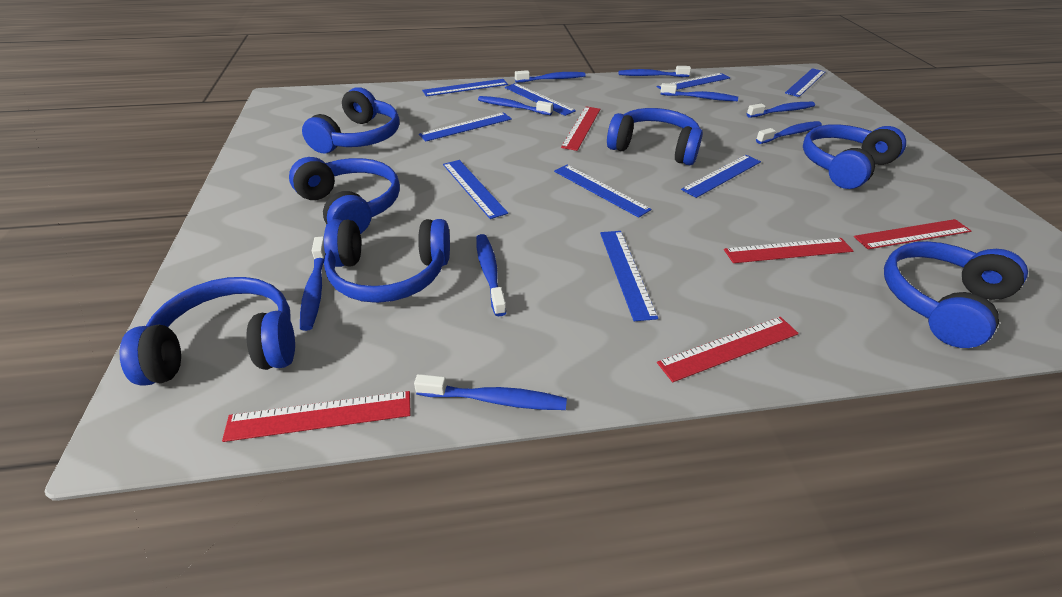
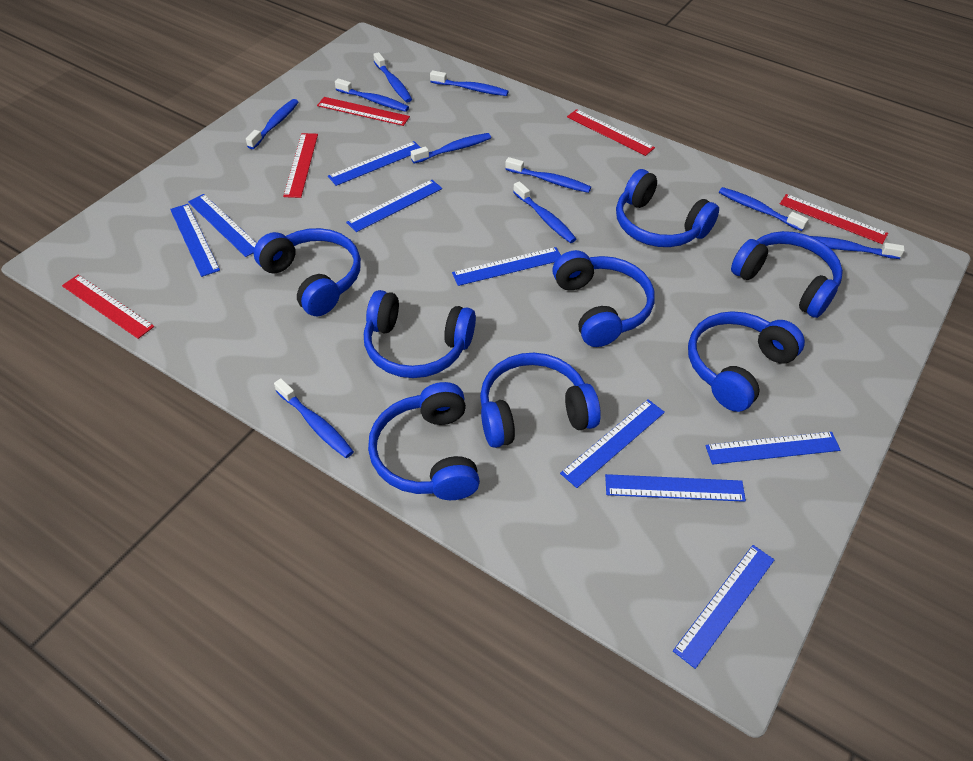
blue headphones: 7 -> 8
blue toothbrush: 9 -> 10

